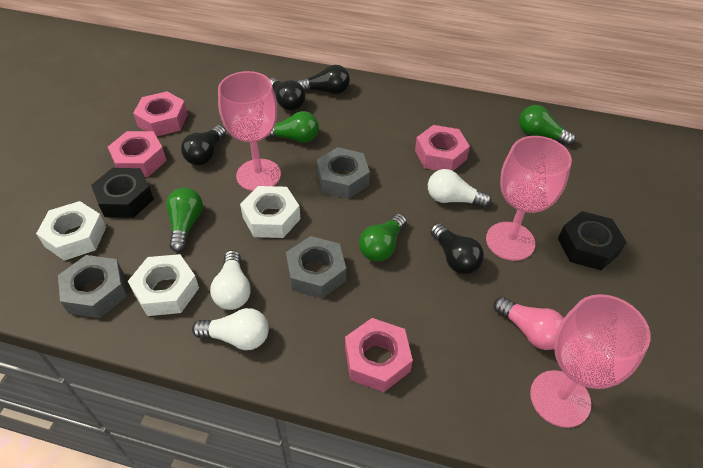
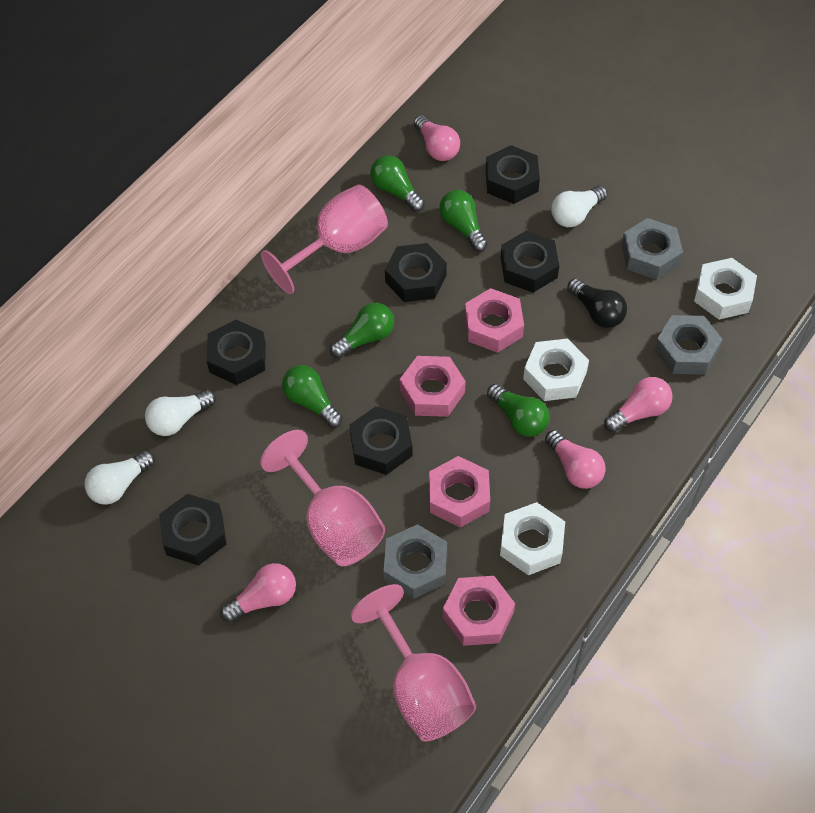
black light bulb: 4 -> 1
black nut: 2 -> 6
green light bulb: 4 -> 5
pink light bulb: 1 -> 4

